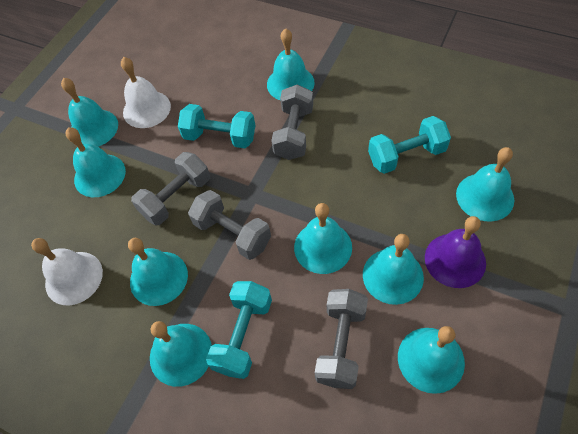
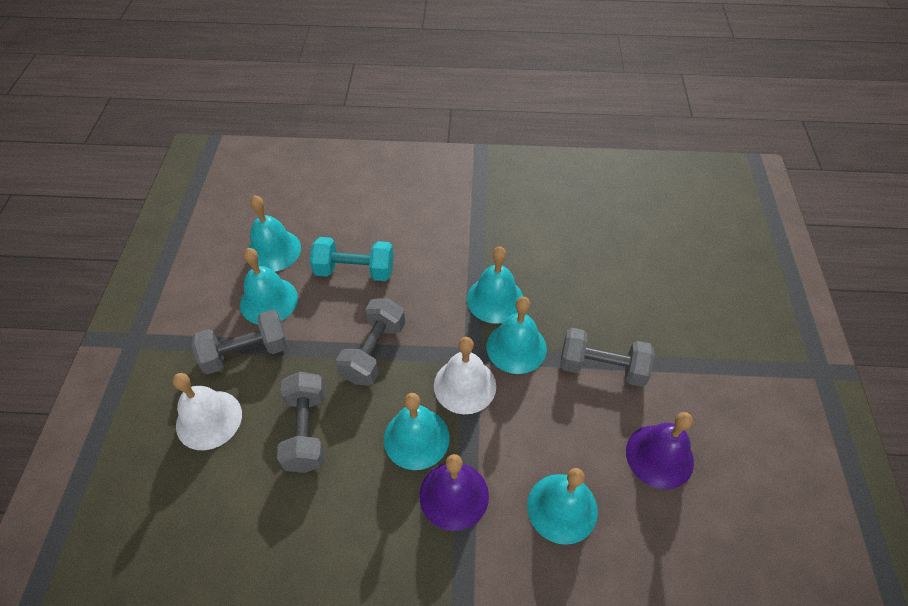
purple bell: 1 -> 2
turquoise bell: 9 -> 6
turquoise dumbbell: 3 -> 1

